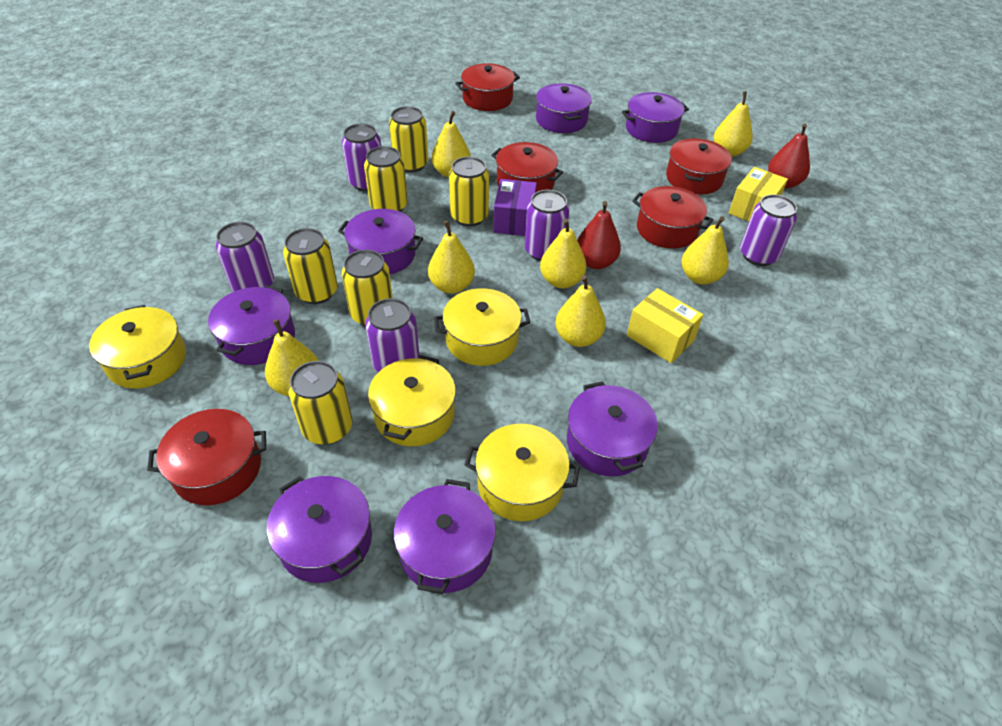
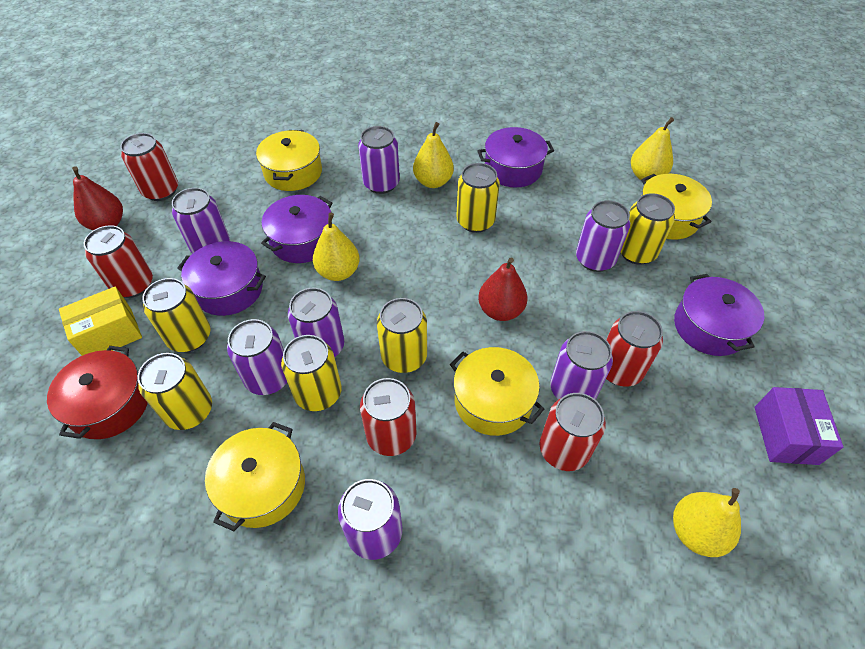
purple can: 5 -> 7
purple pot: 7 -> 4
red can: 0 -> 5
red pot: 5 -> 1
yellow box: 2 -> 1
yellow pear: 7 -> 4

